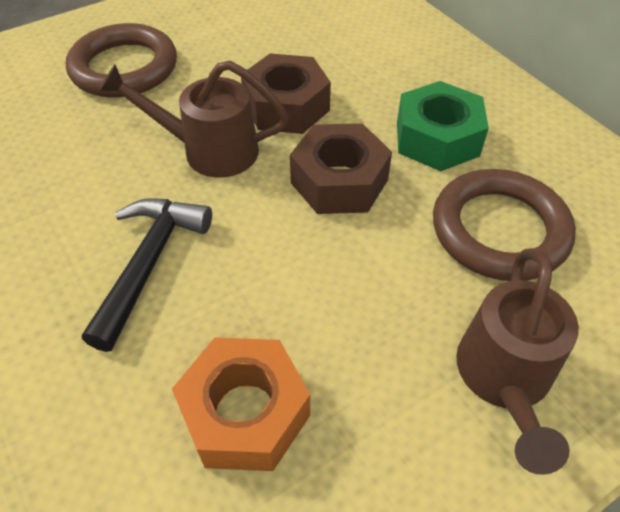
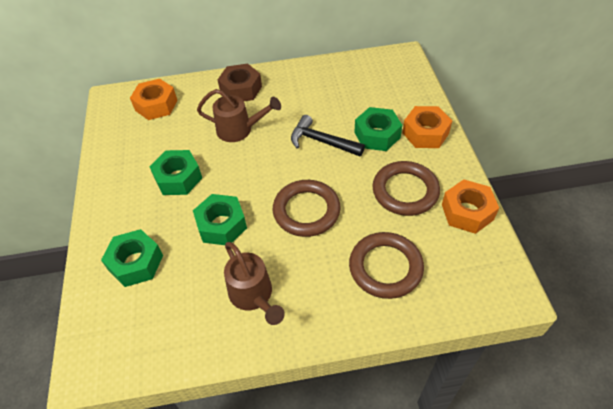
brown nut: 2 -> 1
brown ring: 2 -> 3
green nut: 1 -> 4
orange nut: 1 -> 3

